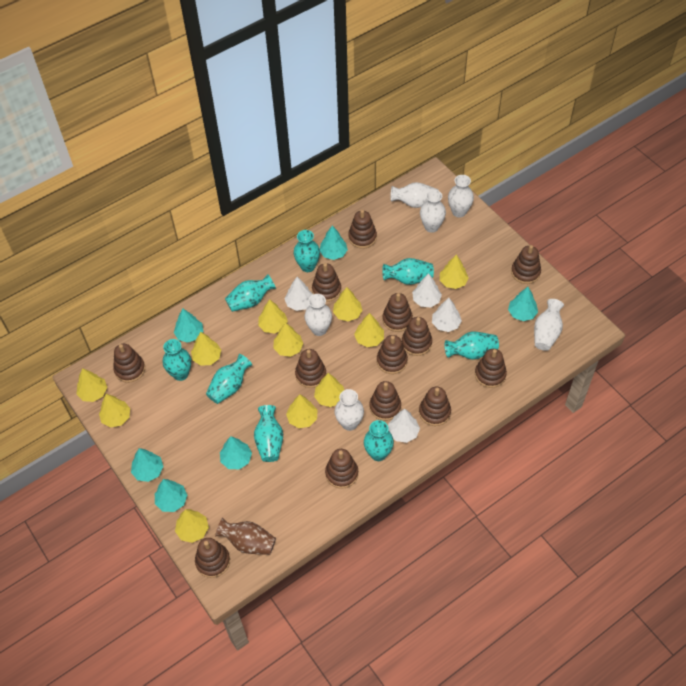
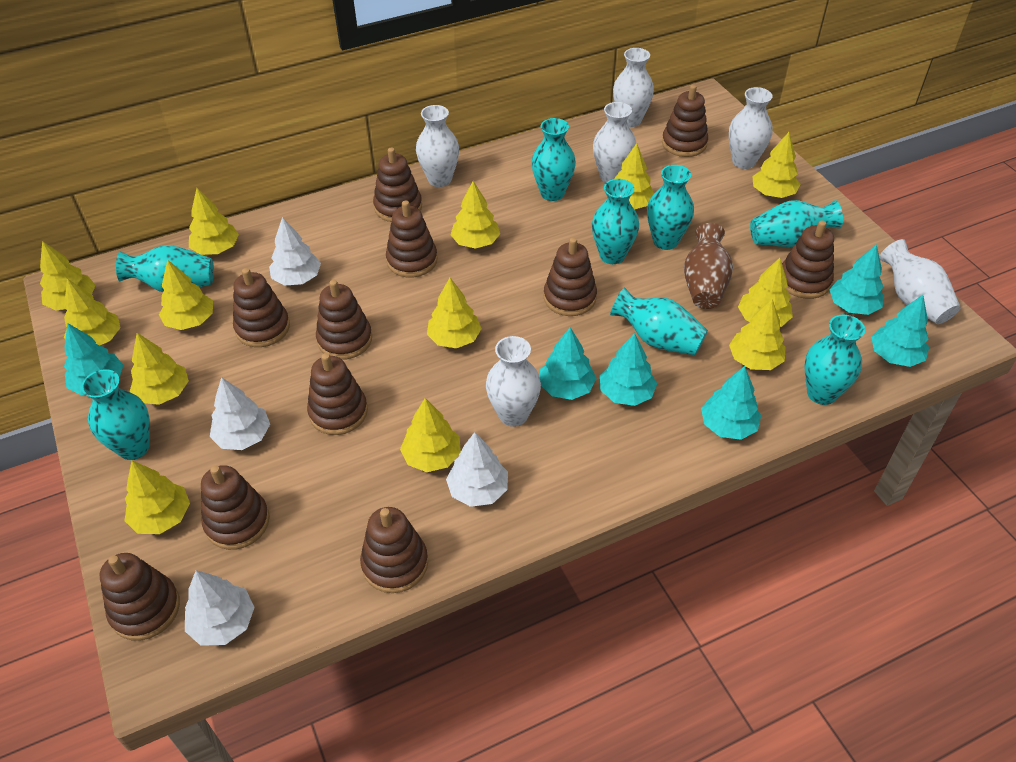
brown stacking toy: 13 -> 11
yellow tree: 11 -> 13

